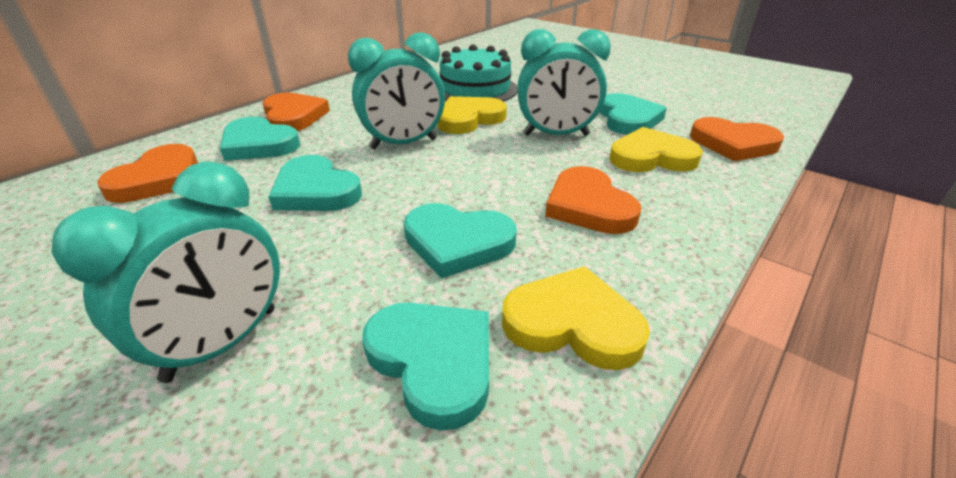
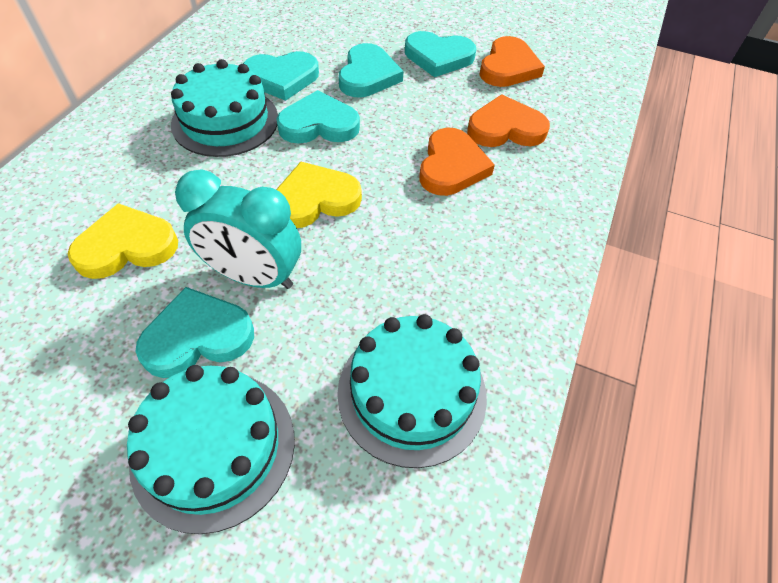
orange heart: 4 -> 3
turquoise cake: 1 -> 3
turquoise clock: 3 -> 1
yellow heart: 3 -> 2

